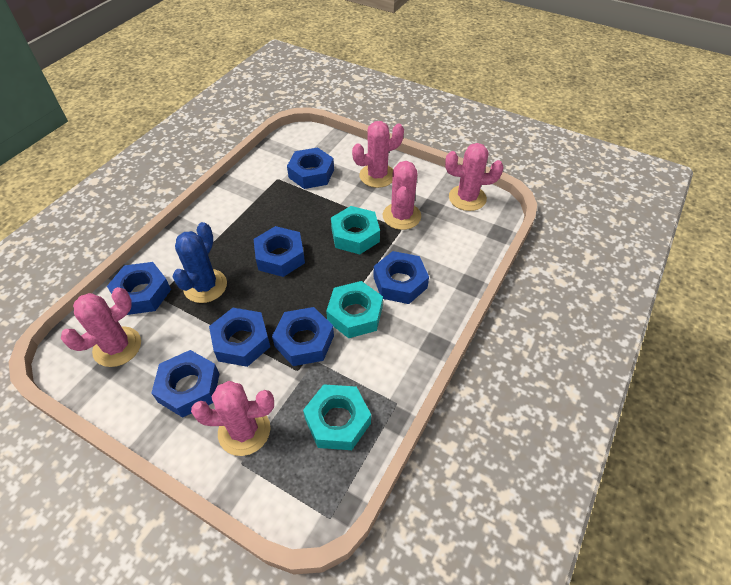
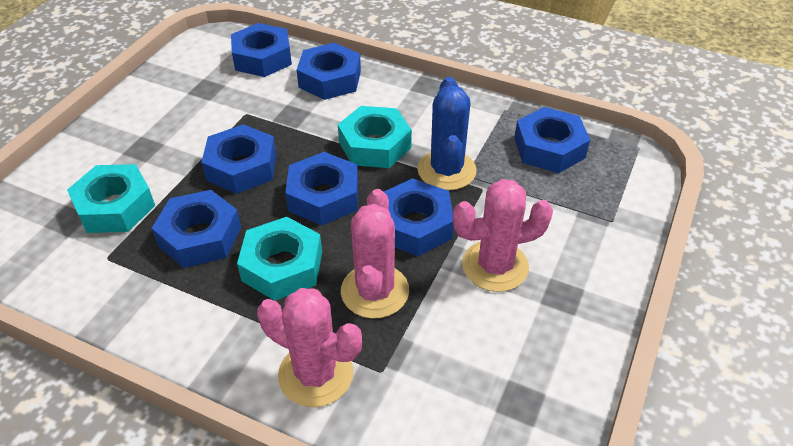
pink cactus: 5 -> 3

